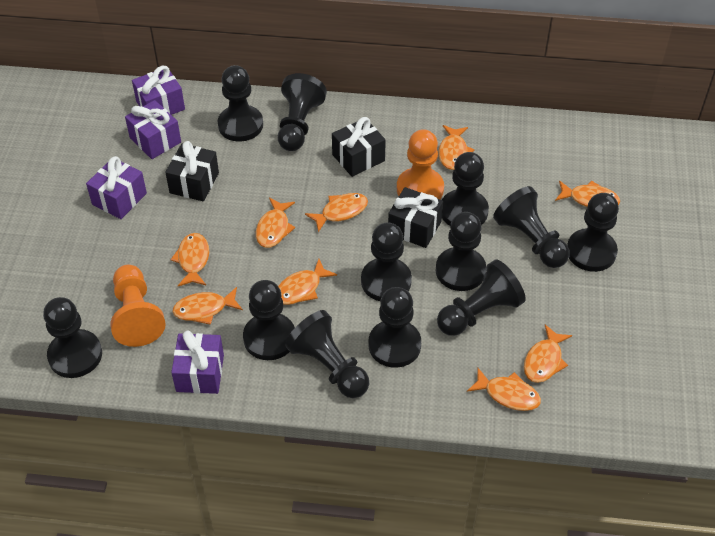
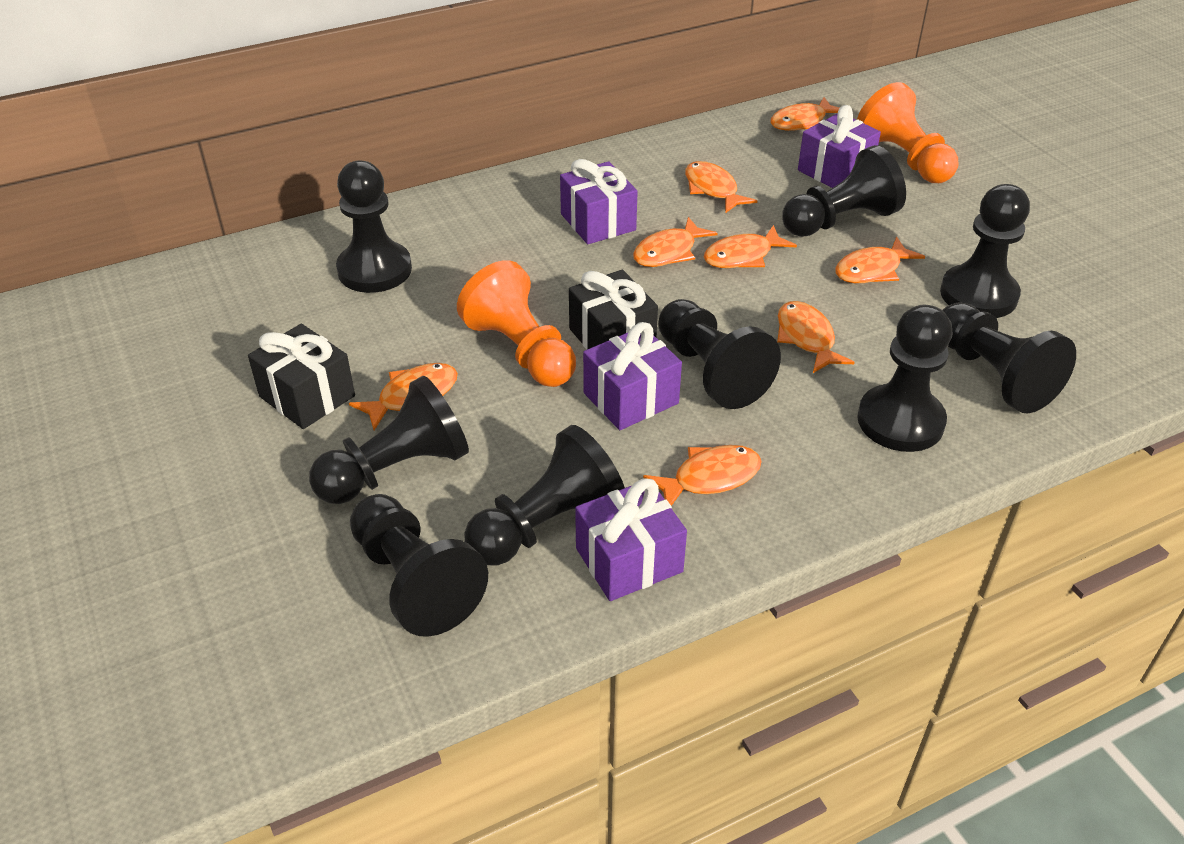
black gift: 3 -> 2
black pawn: 12 -> 9
orange fish: 9 -> 8

